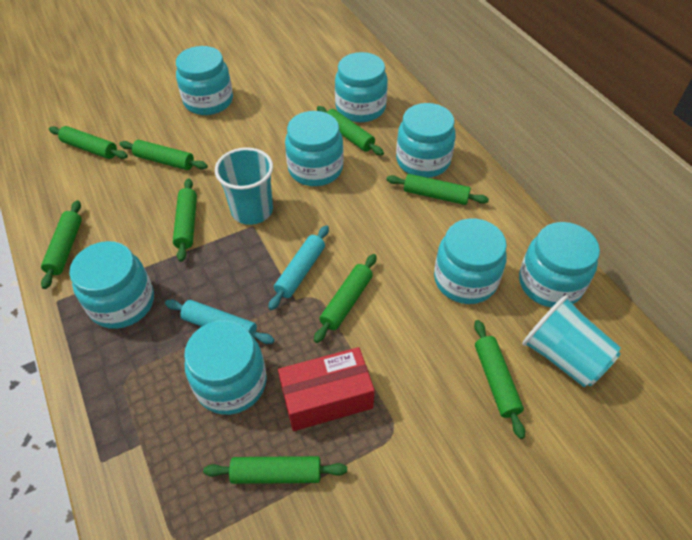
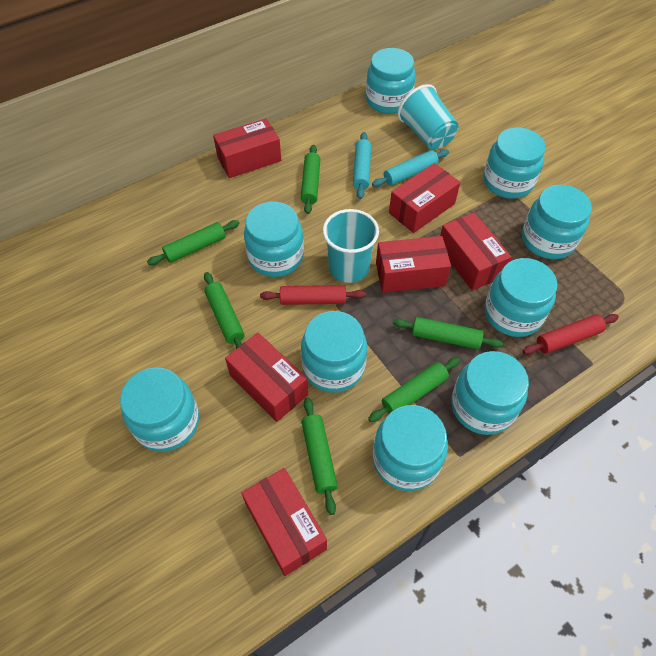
green rolling pin: 9 -> 6
red box: 1 -> 6
red rolling pin: 0 -> 2
turquoise jar: 8 -> 9

